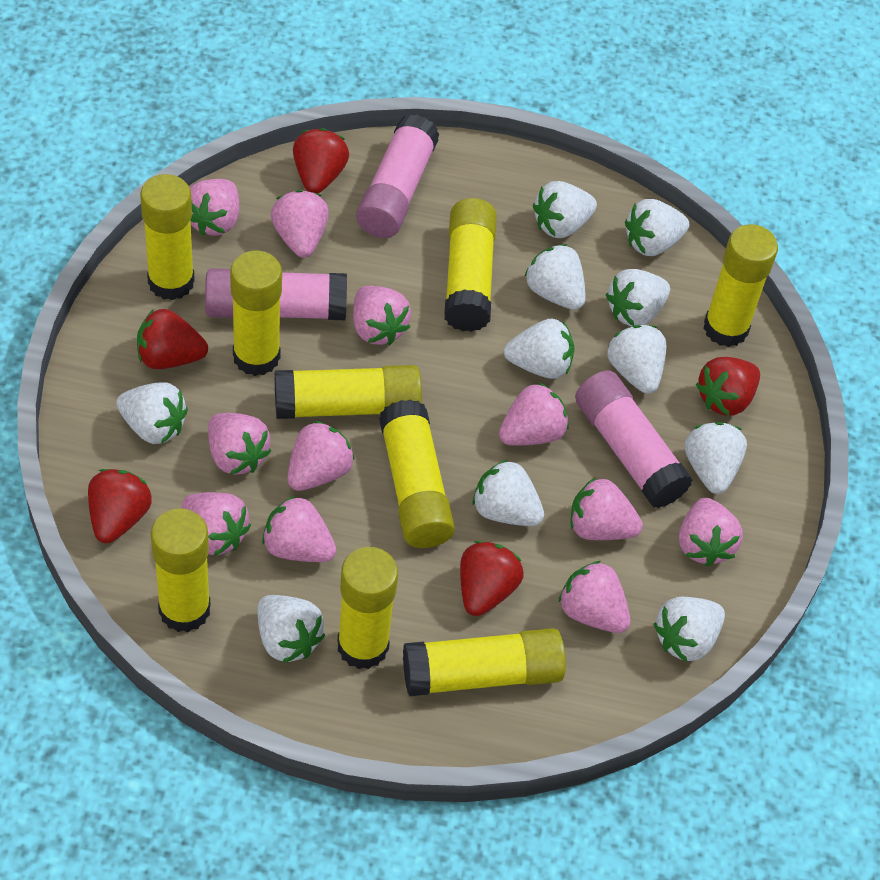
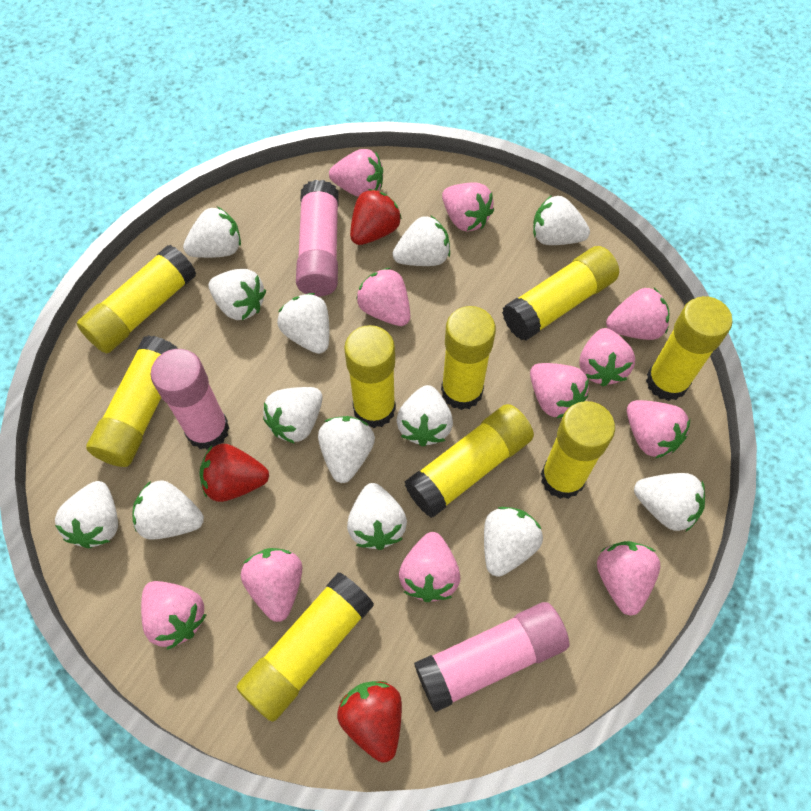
red strawberry: 5 -> 3
white strawberry: 11 -> 13

